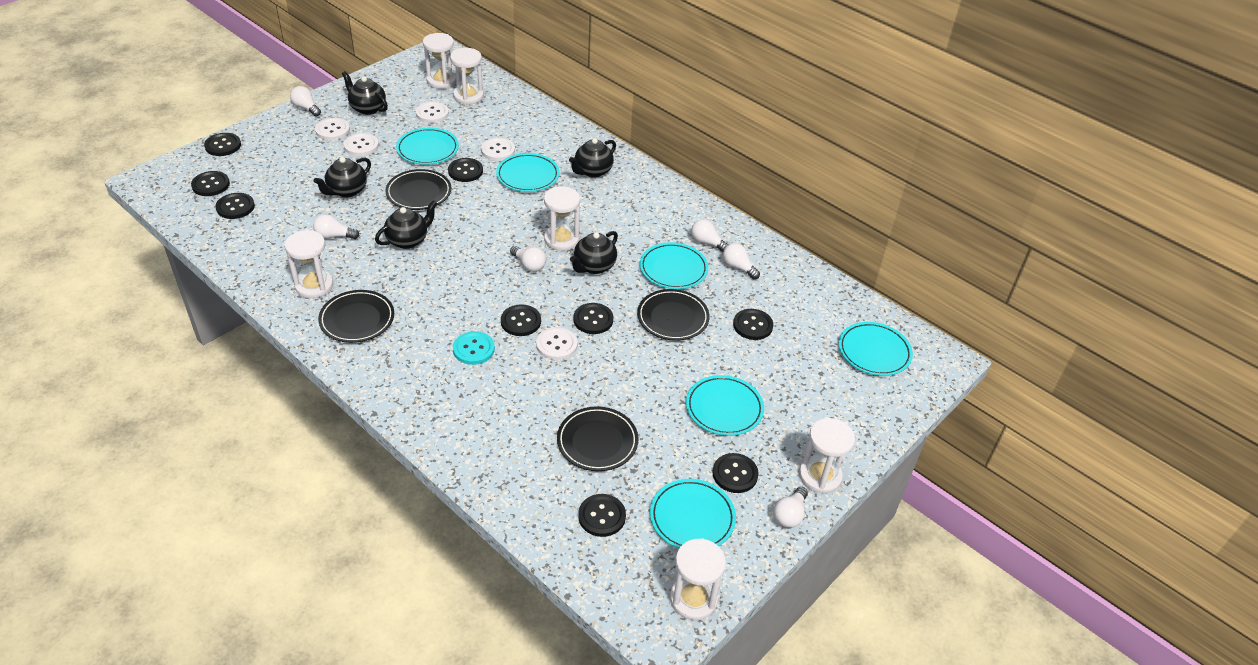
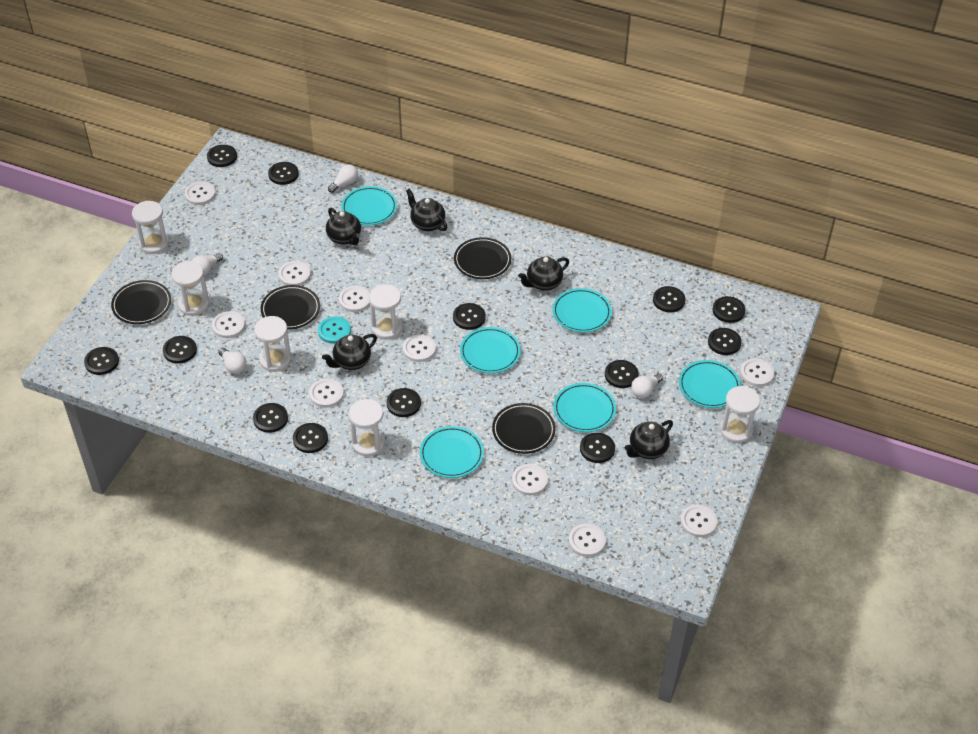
black button: 9 -> 13
white button: 5 -> 10
white light bulb: 6 -> 4

